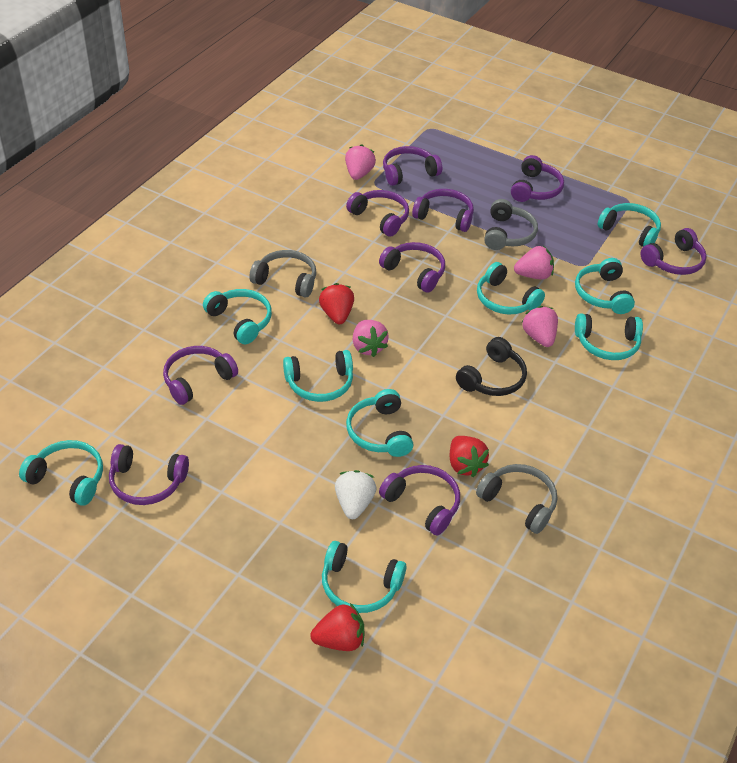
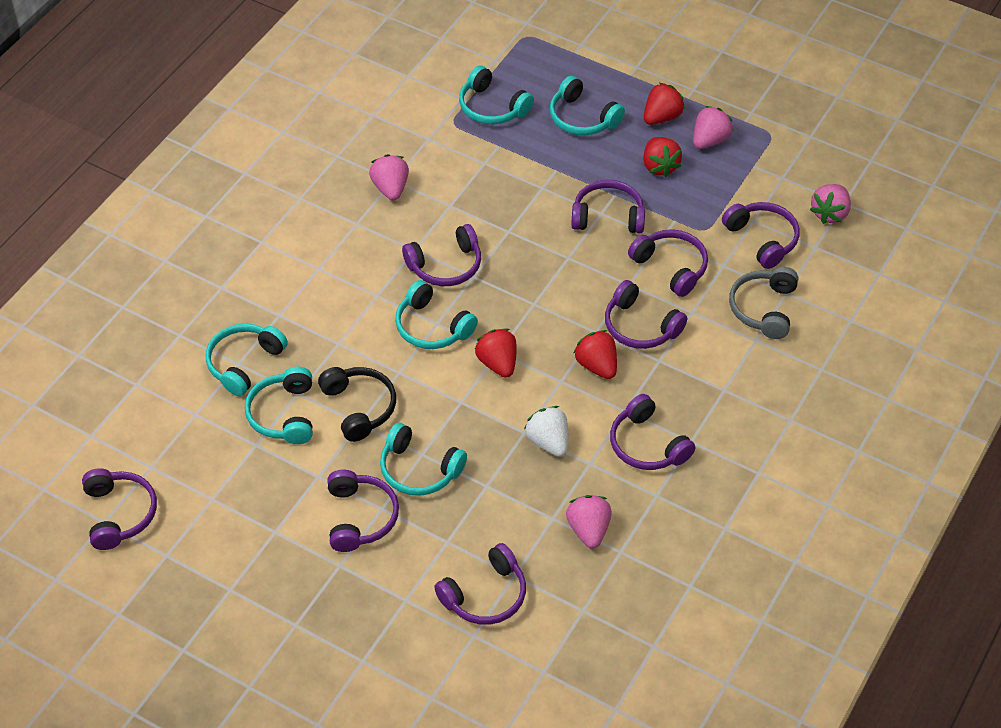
grey headphones: 3 -> 1
red strawberry: 3 -> 4
turquoise headphones: 9 -> 6

